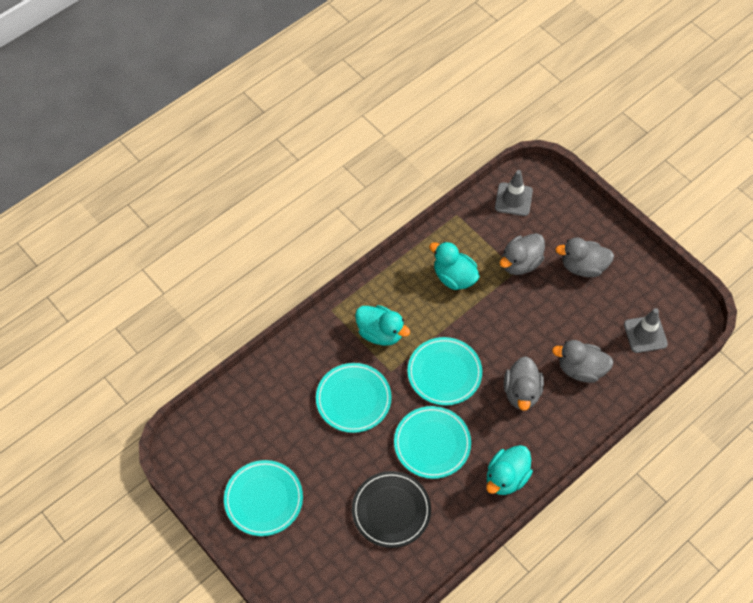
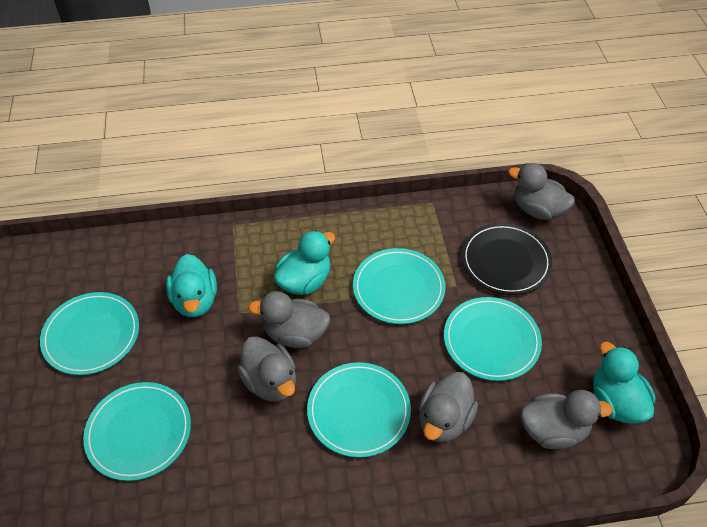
grey duck: 4 -> 5
grey traffic cone: 2 -> 0
turquoise plate: 4 -> 5

